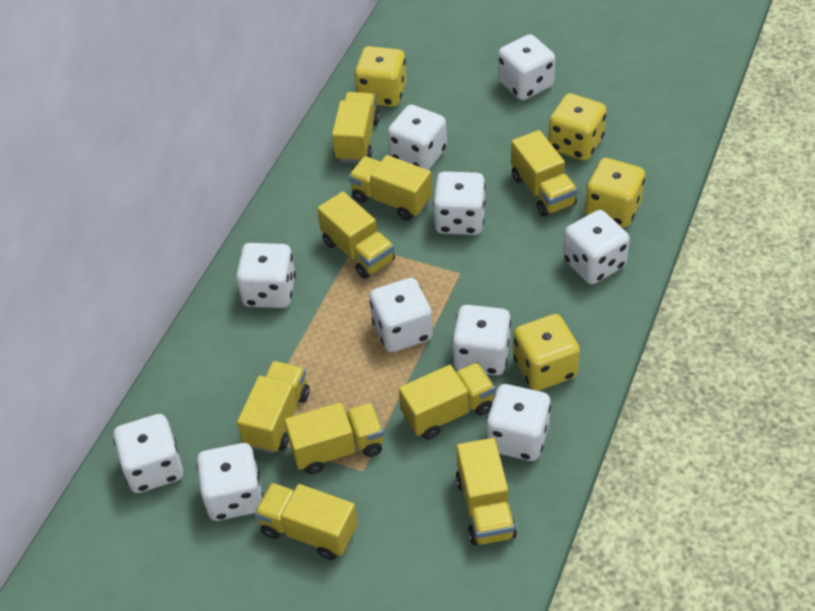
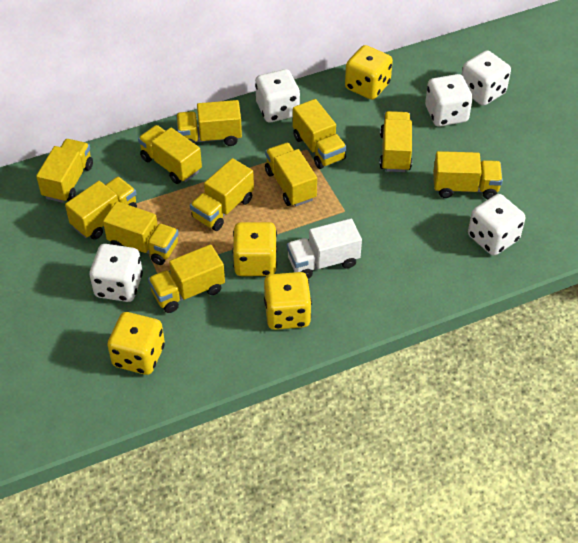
white dice: 10 -> 5
white truck: 0 -> 1
yellow truck: 9 -> 11

